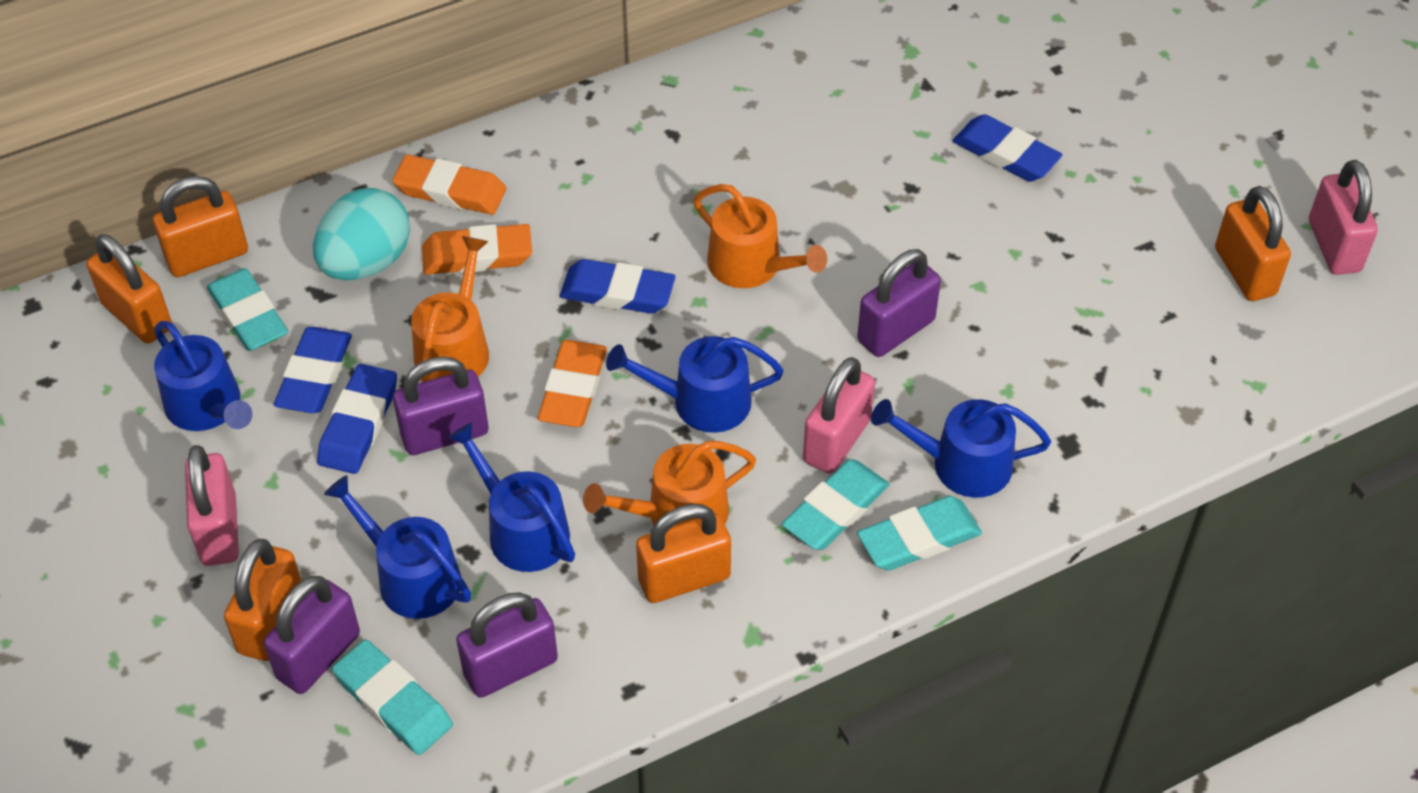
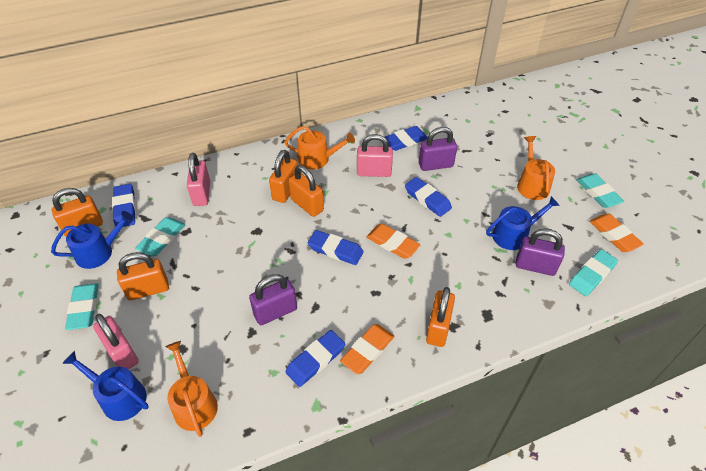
blue eraser: 4 -> 5
blue watering can: 5 -> 3
purple padlock: 4 -> 3
turquoise egg: 1 -> 0

